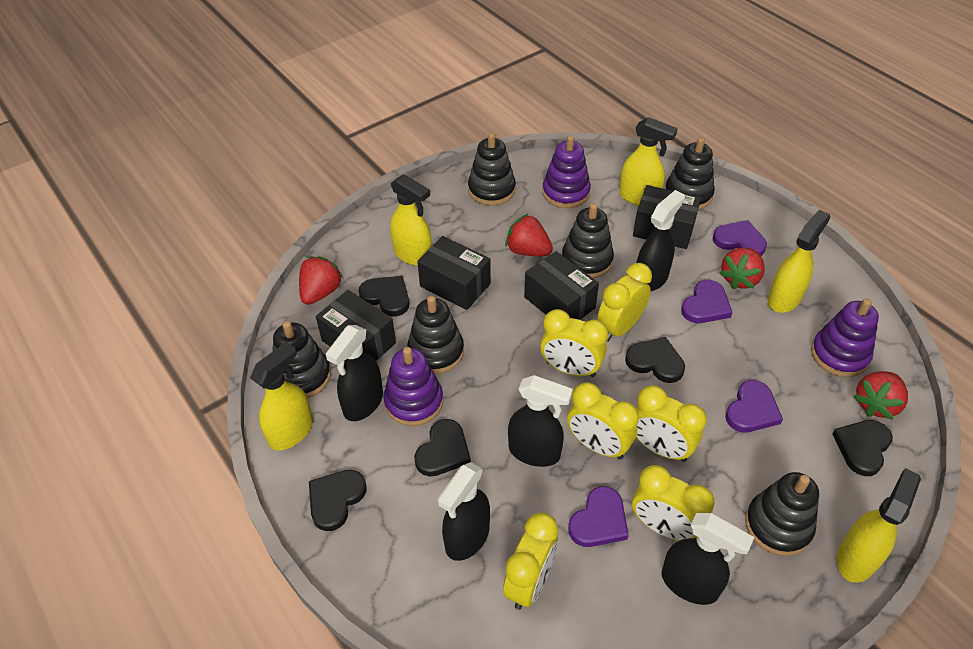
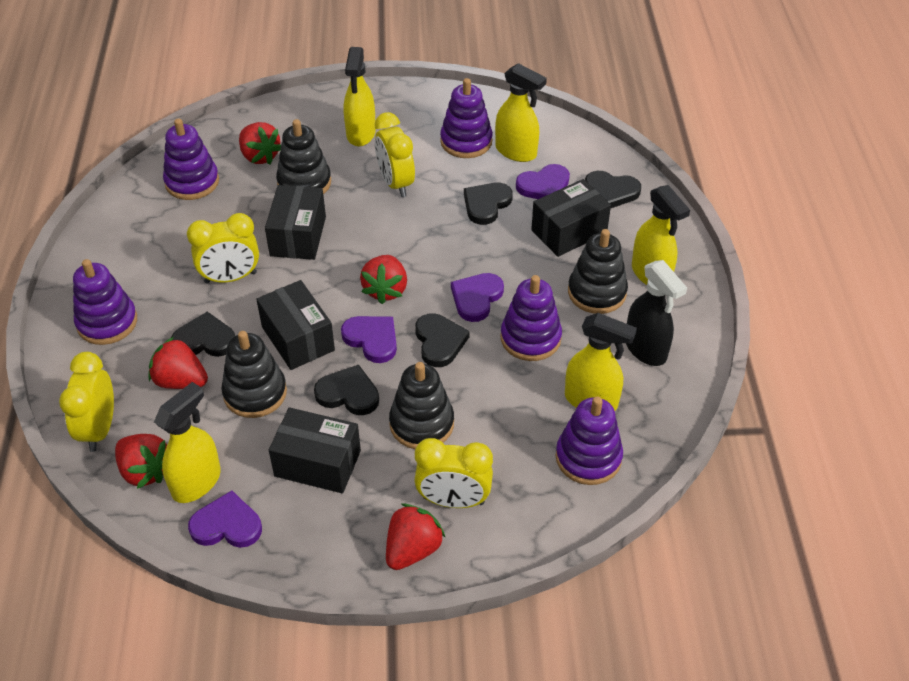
black spray bottle: 5 -> 1
black stacking toy: 6 -> 4
purple stacking toy: 3 -> 5
red strawberry: 4 -> 5
yellow clock: 6 -> 4

